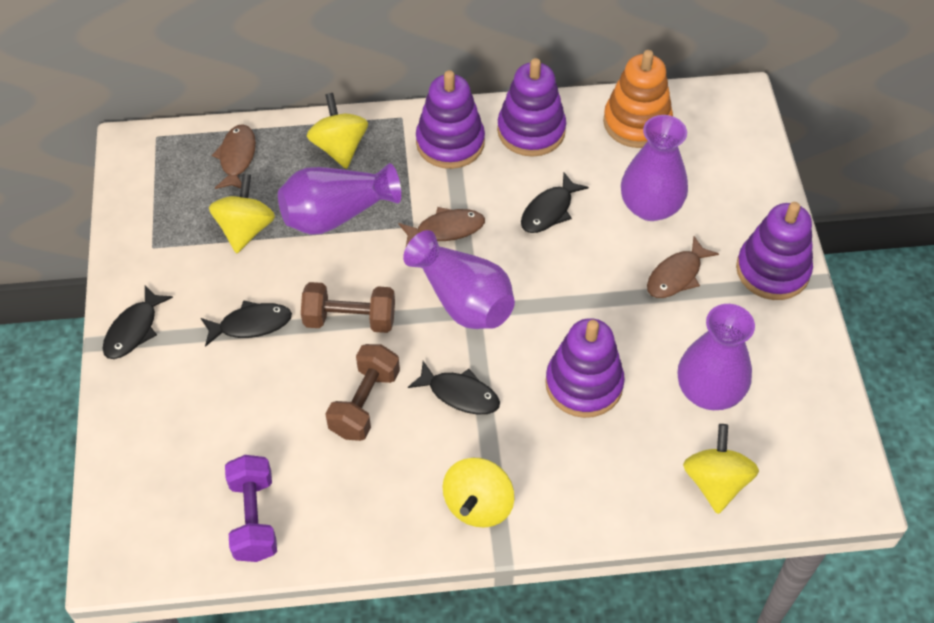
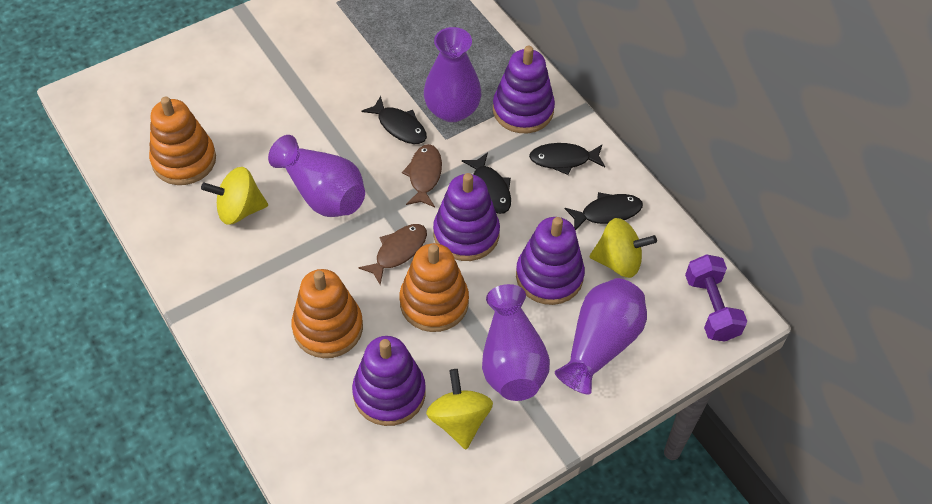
brown dumbbell: 2 -> 0
brown fish: 3 -> 2
orange stacking toy: 1 -> 3
yellow spinning top: 4 -> 3

